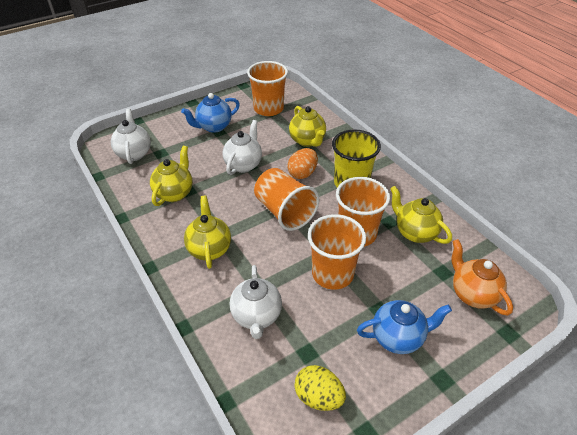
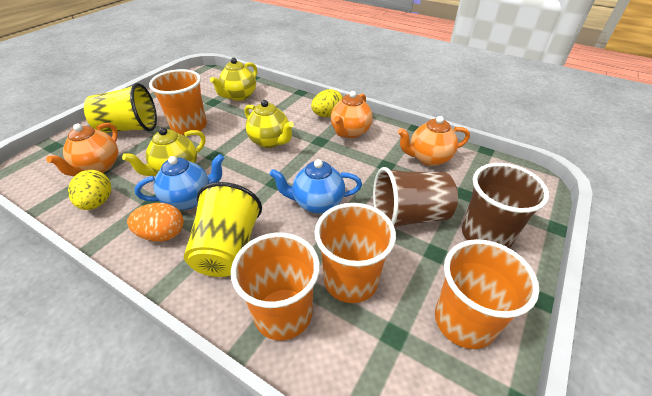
brown cup: 0 -> 2
orange teapot: 1 -> 3
white teapot: 3 -> 0
yellow cup: 1 -> 2
yellow egg: 1 -> 2
yellow teapot: 4 -> 3

